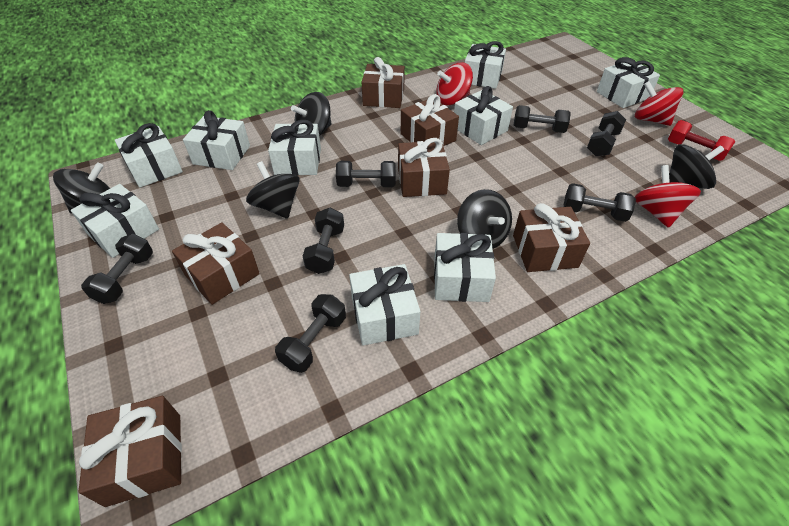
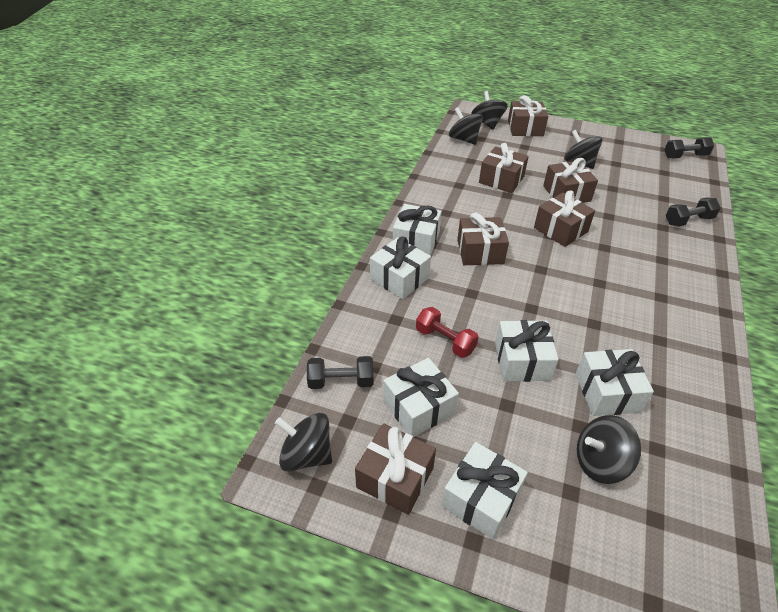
black dumbbell: 7 -> 3
red spinning top: 3 -> 0
white gift: 9 -> 6

